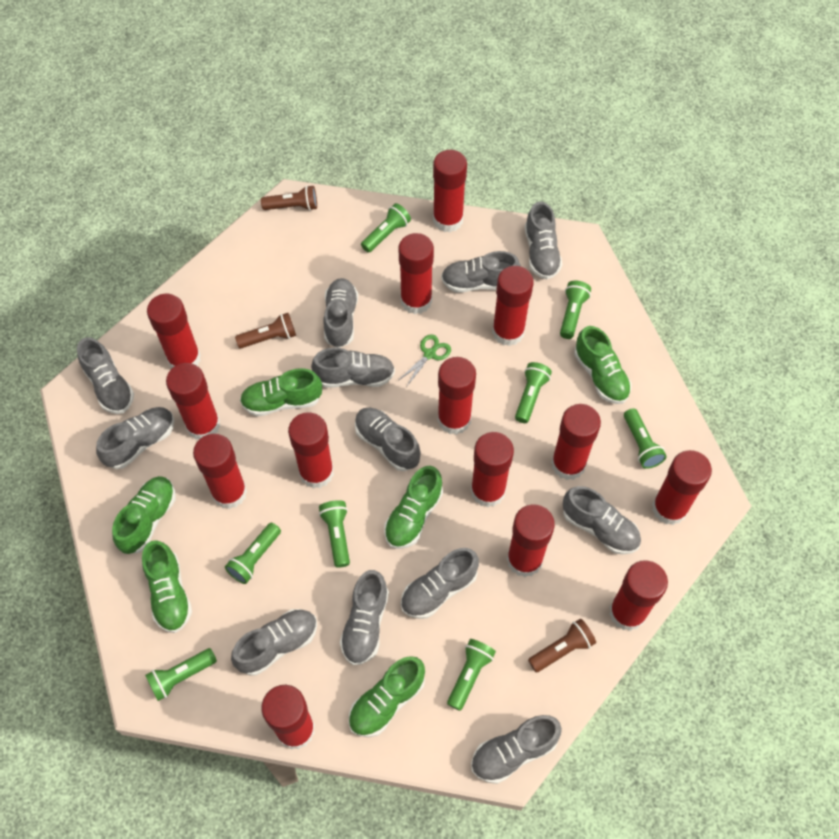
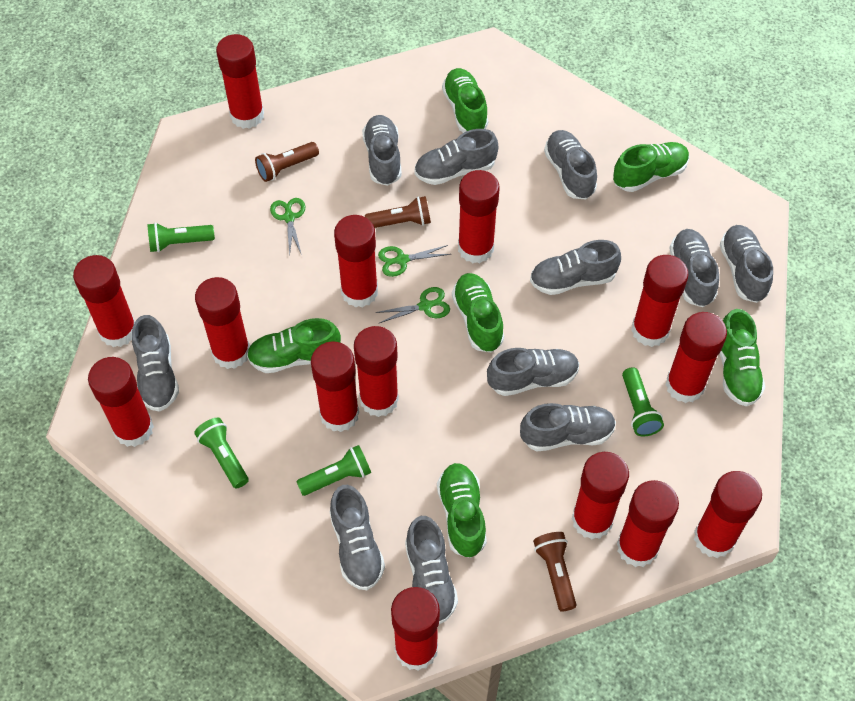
green flashlight: 8 -> 4
green scissors: 1 -> 3
grey shoe: 12 -> 11

